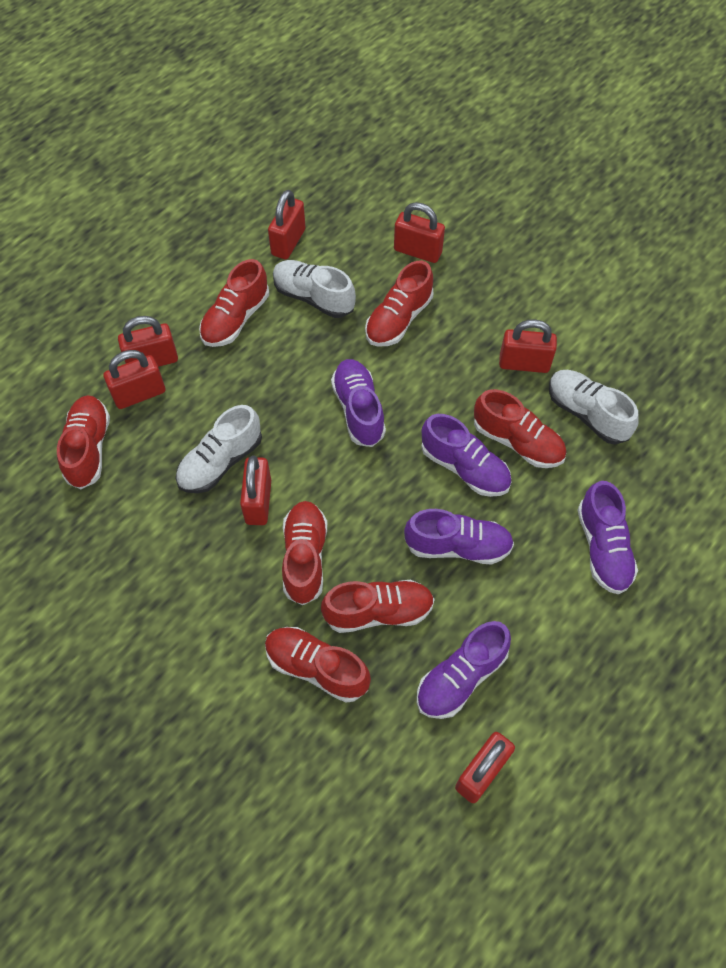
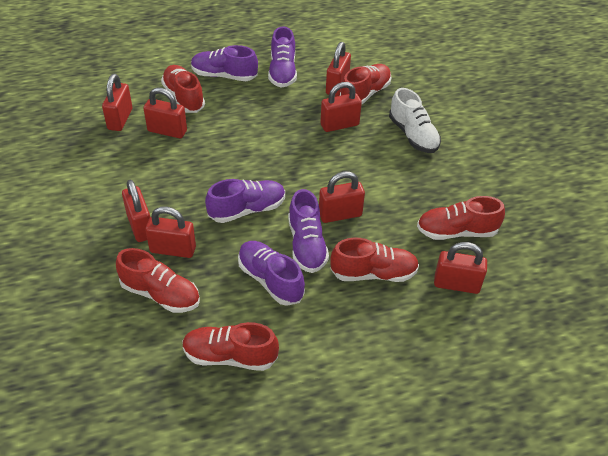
red padlock: 7 -> 8
red shoe: 7 -> 6
white shoe: 3 -> 1

